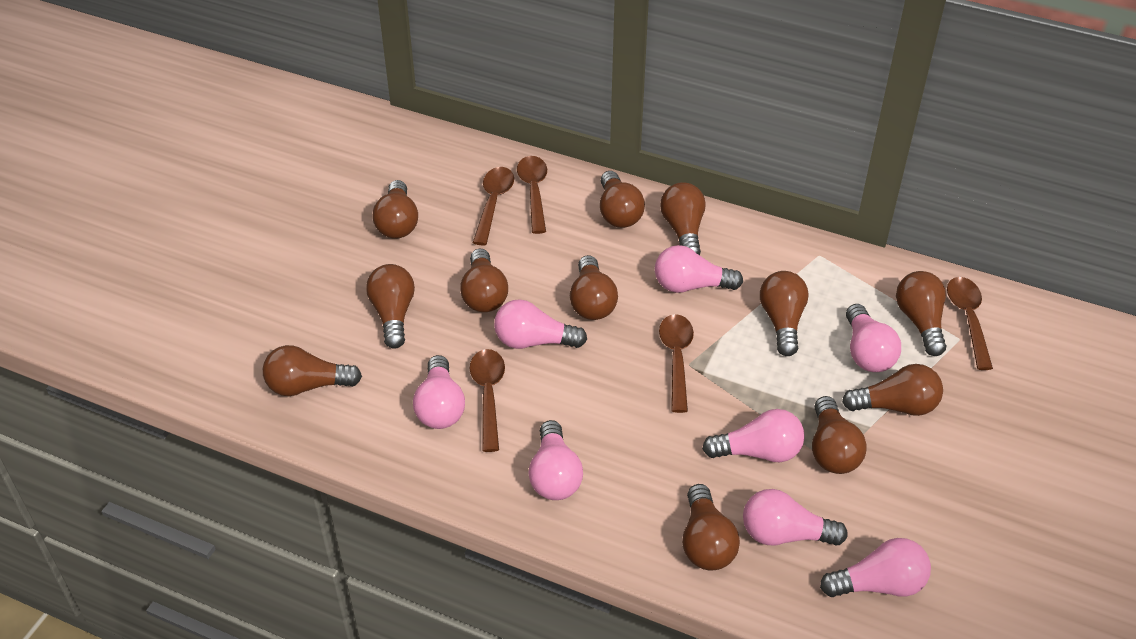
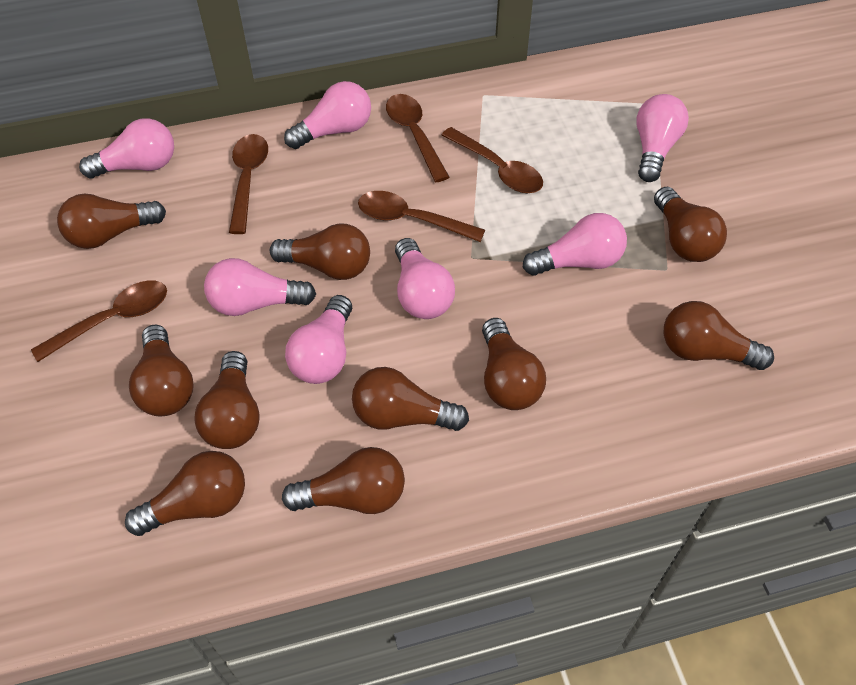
brown light bulb: 12 -> 10
pink light bulb: 8 -> 7

